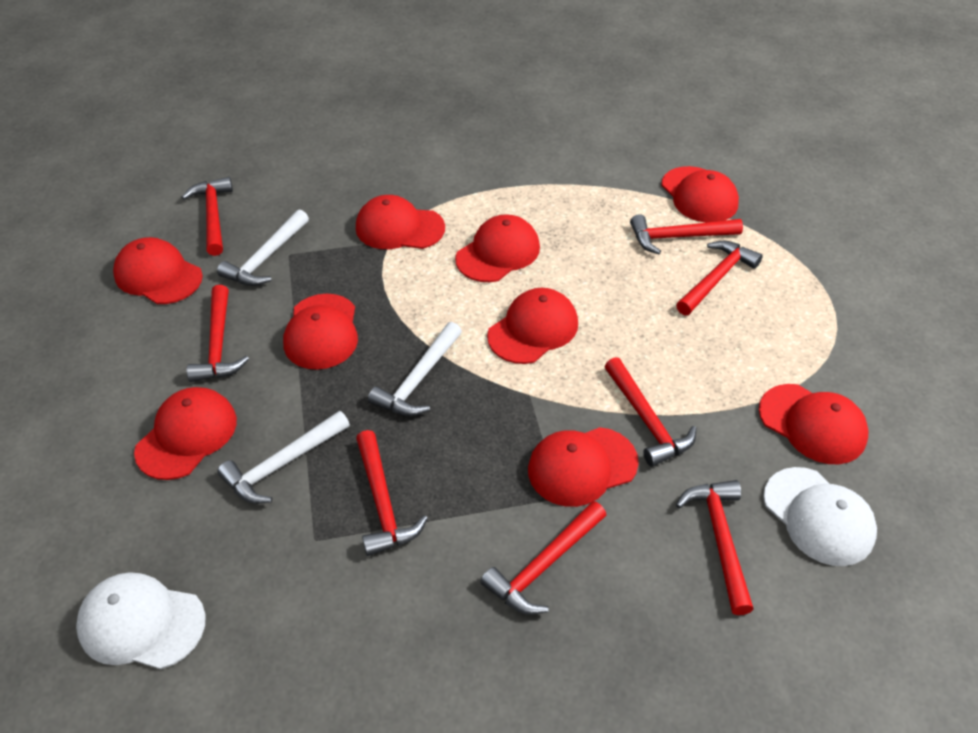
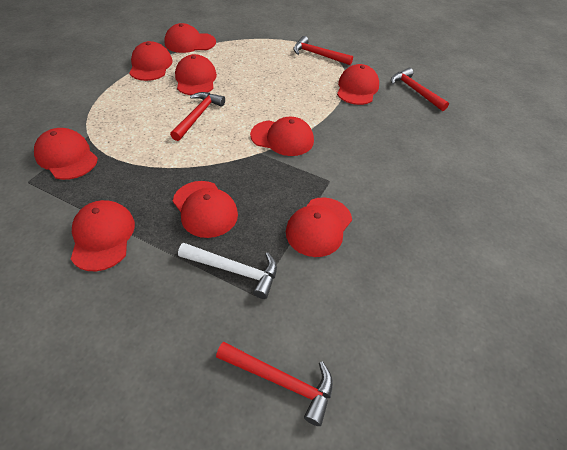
red hammer: 8 -> 4
white cap: 2 -> 0
white hammer: 3 -> 1

